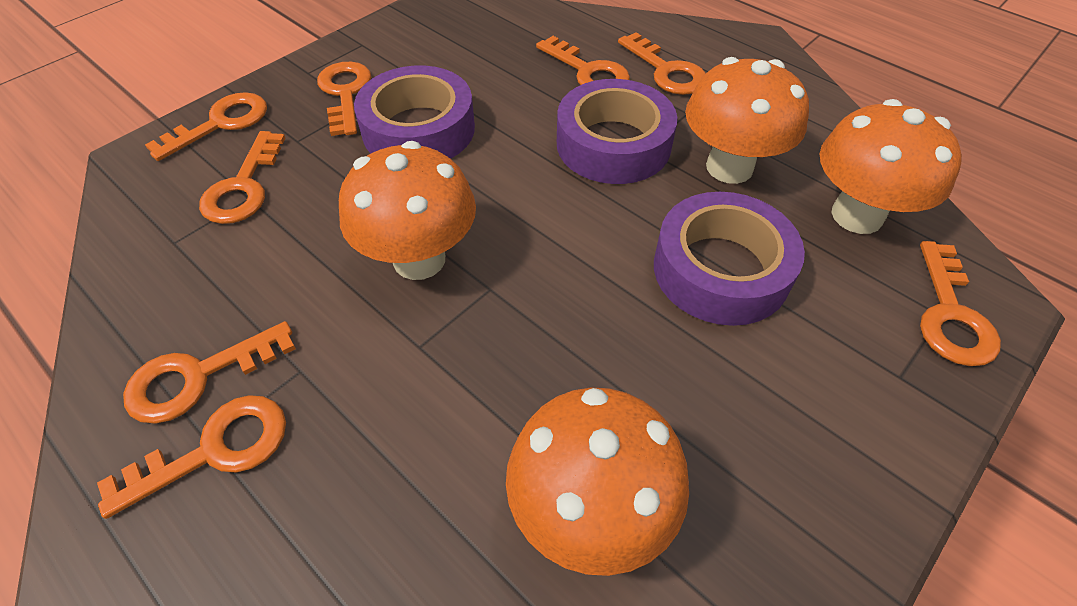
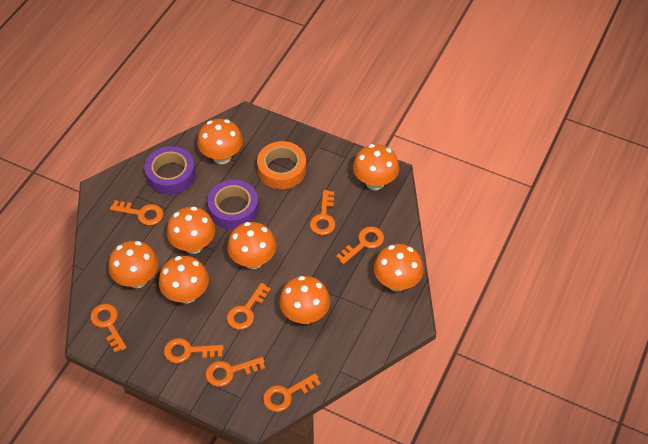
orange mushroom: 4 -> 8
orange tape: 0 -> 1
purple tape: 3 -> 2

